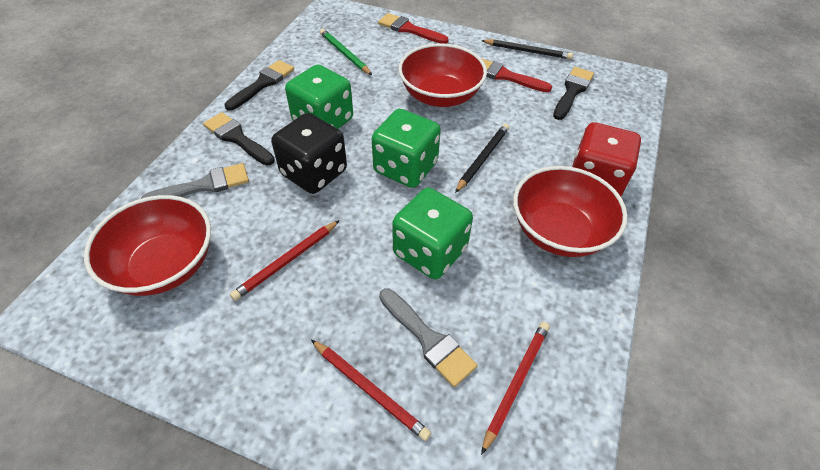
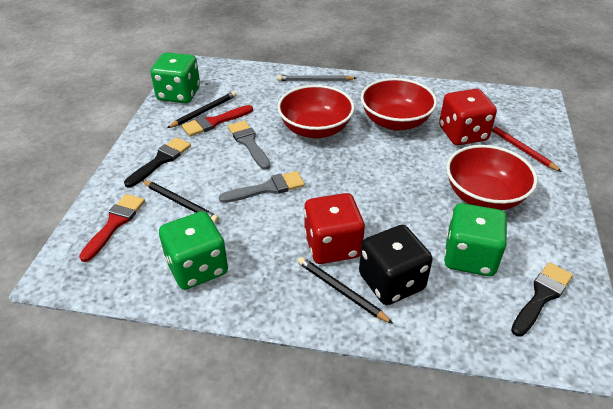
black brush: 3 -> 2
black pencil: 2 -> 3
green pencil: 1 -> 0
grey pencil: 0 -> 1
red dice: 1 -> 2
red pencil: 3 -> 1

